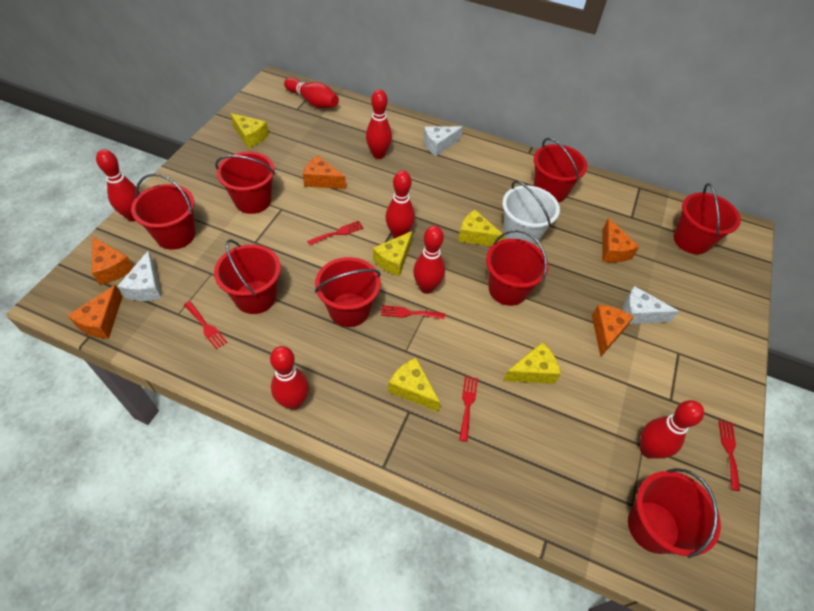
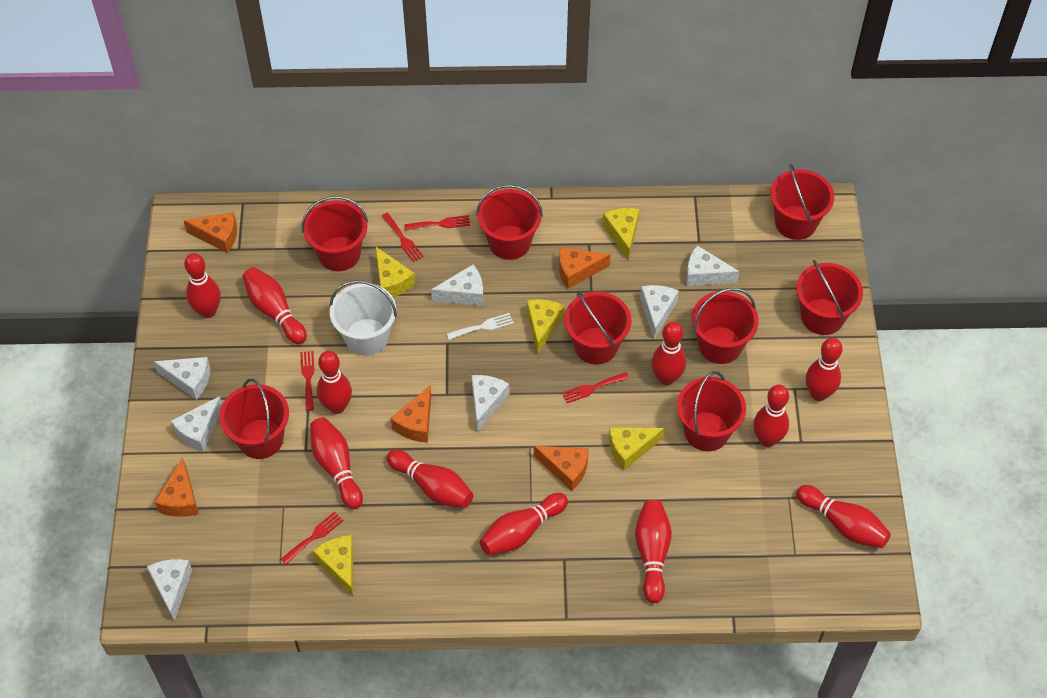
red bowling pin: 7 -> 11
white cheese: 3 -> 7
white fork: 0 -> 1

